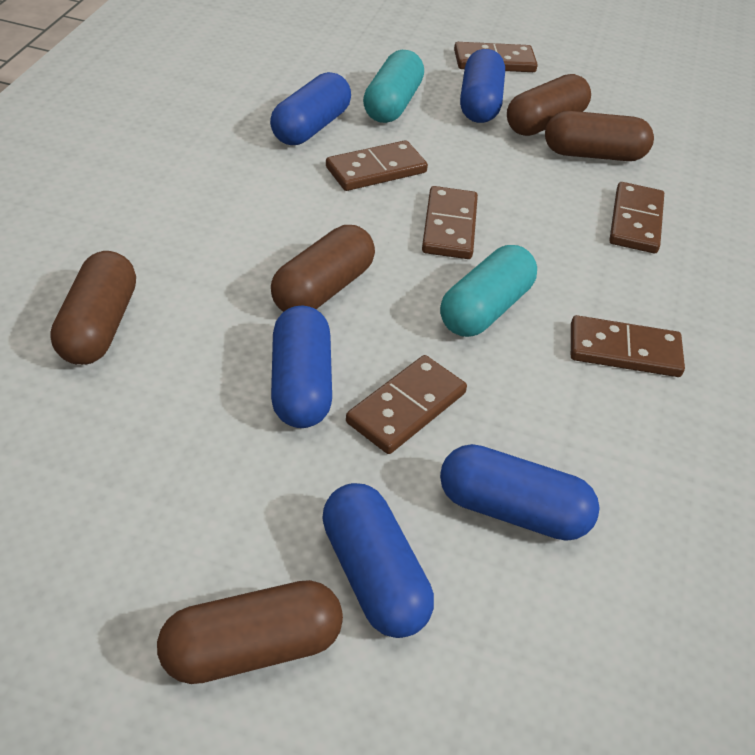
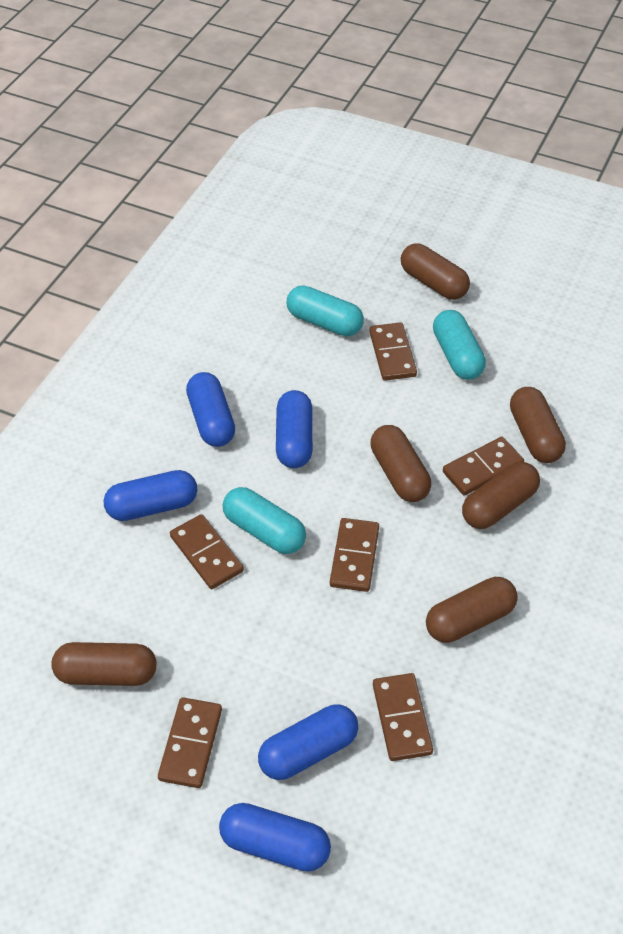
brown capsule: 5 -> 6
turquoise capsule: 2 -> 3

